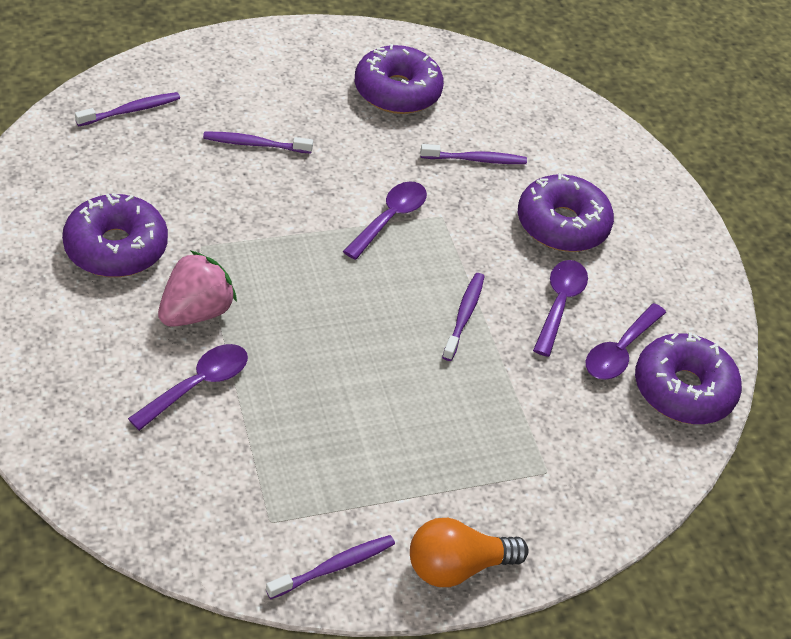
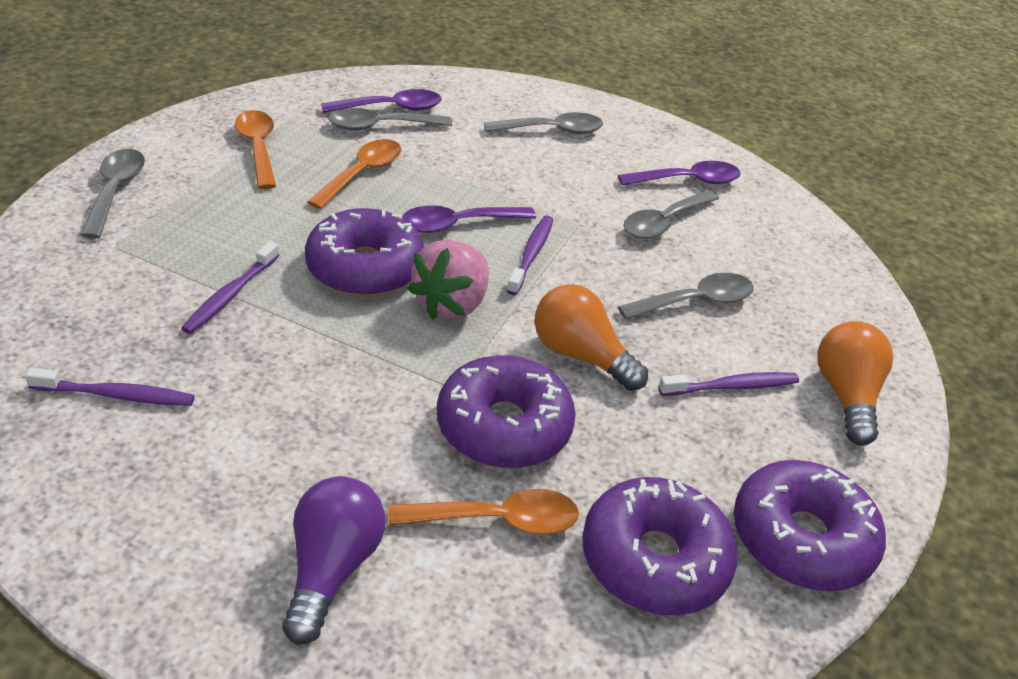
grey spoon: 0 -> 5
orange light bulb: 1 -> 2
orange spoon: 0 -> 3
purple light bulb: 0 -> 1
purple spoon: 4 -> 3
purple toothbrush: 5 -> 4

